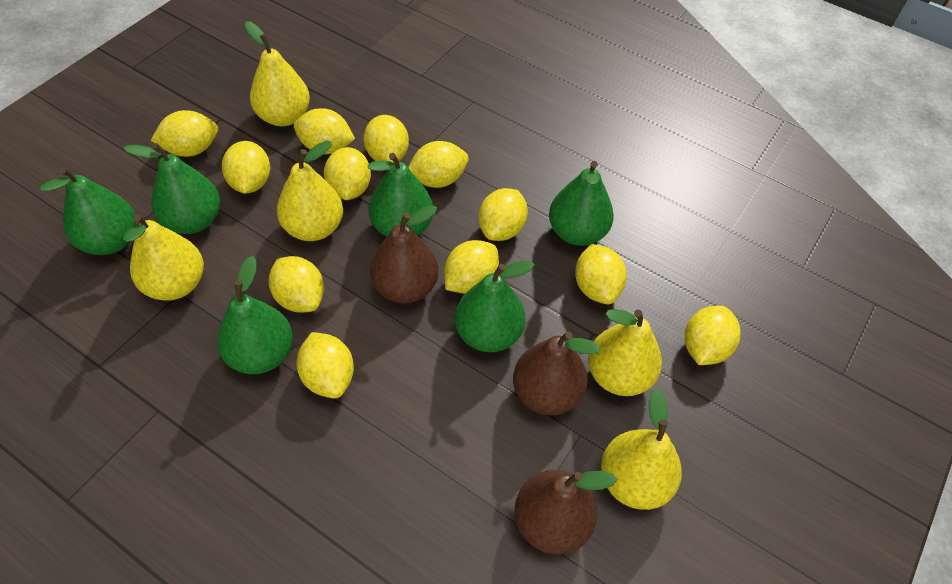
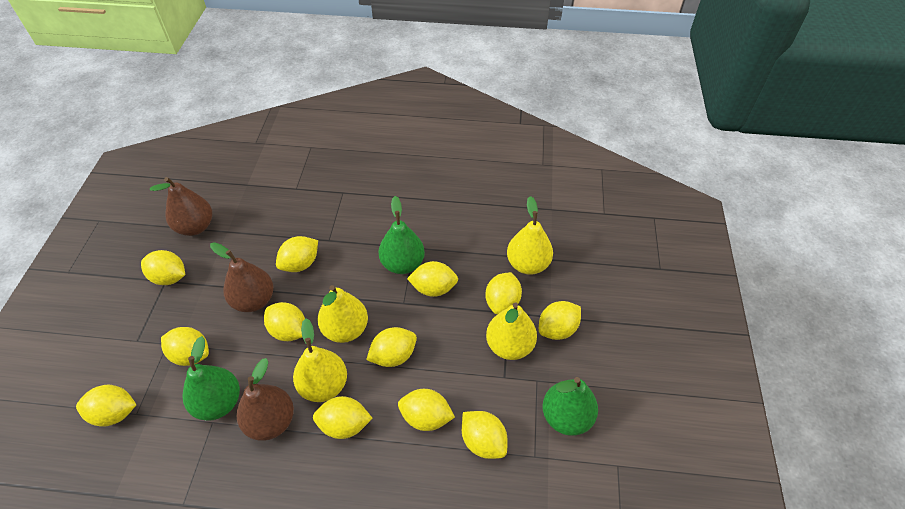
green pear: 6 -> 3
yellow pear: 5 -> 4

